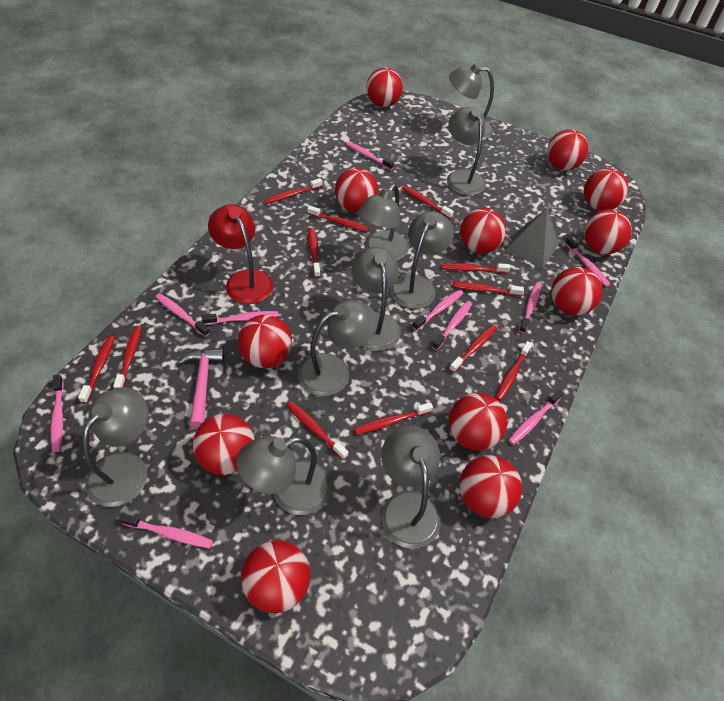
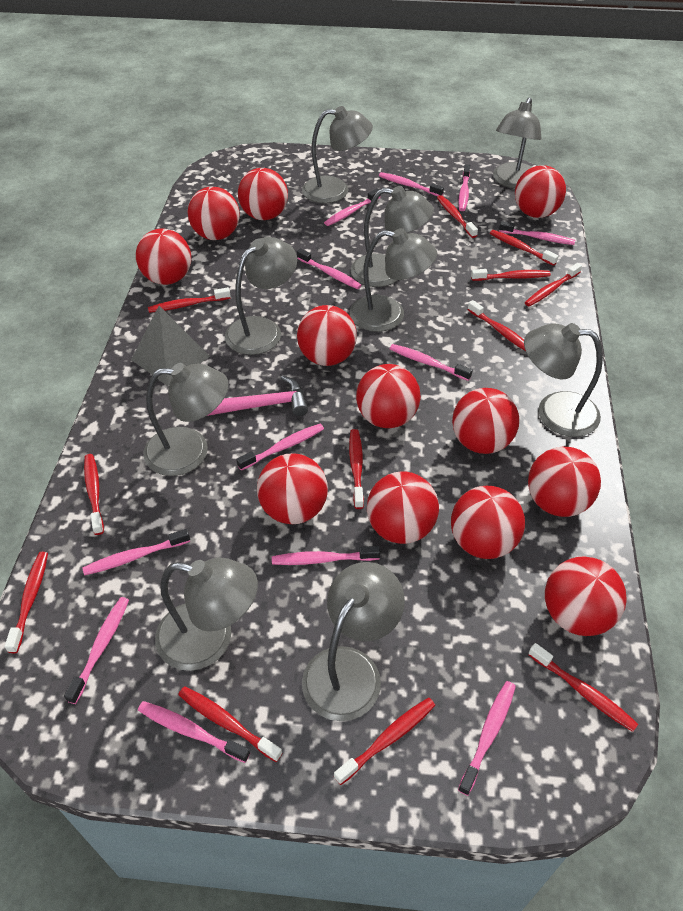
pink toothbrush: 10 -> 12
red lamp: 1 -> 0

